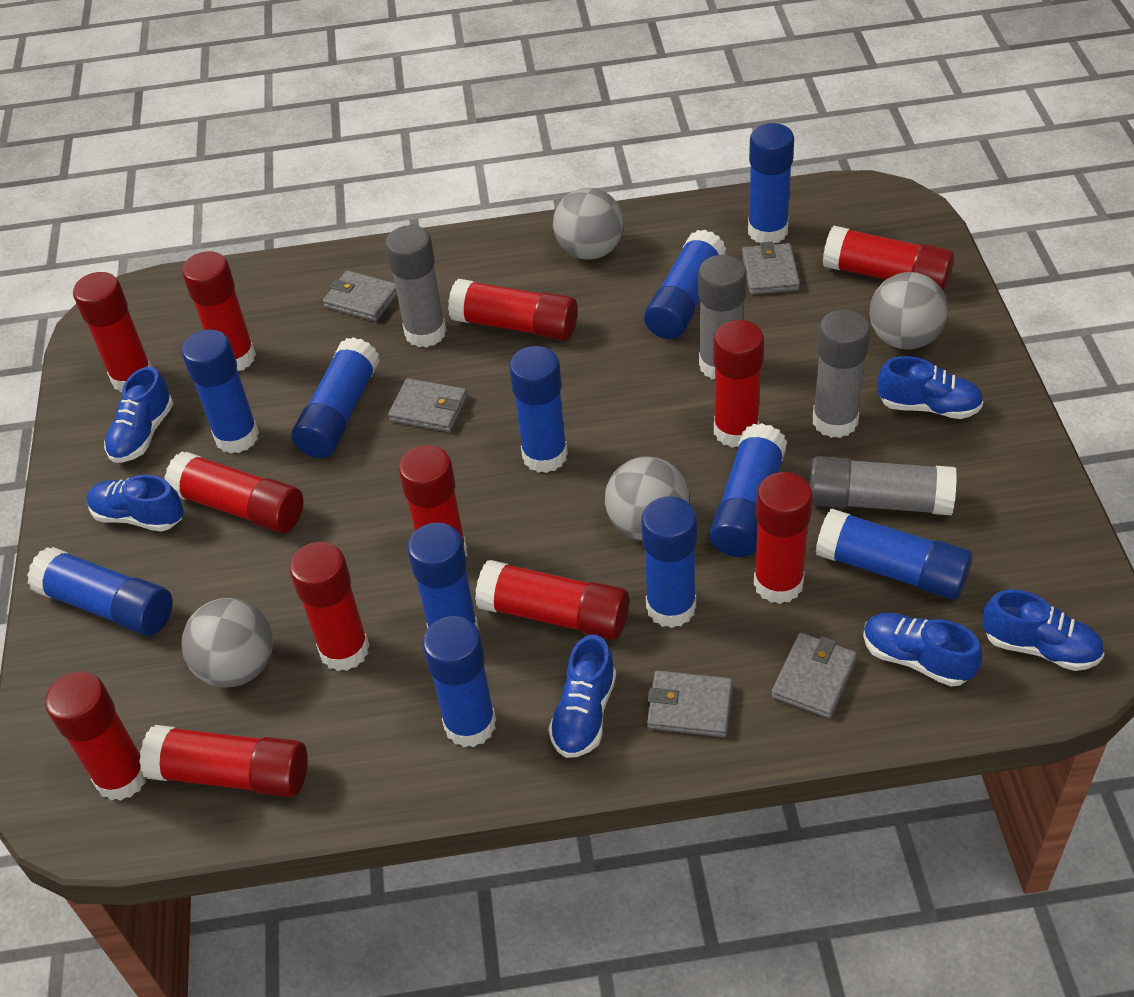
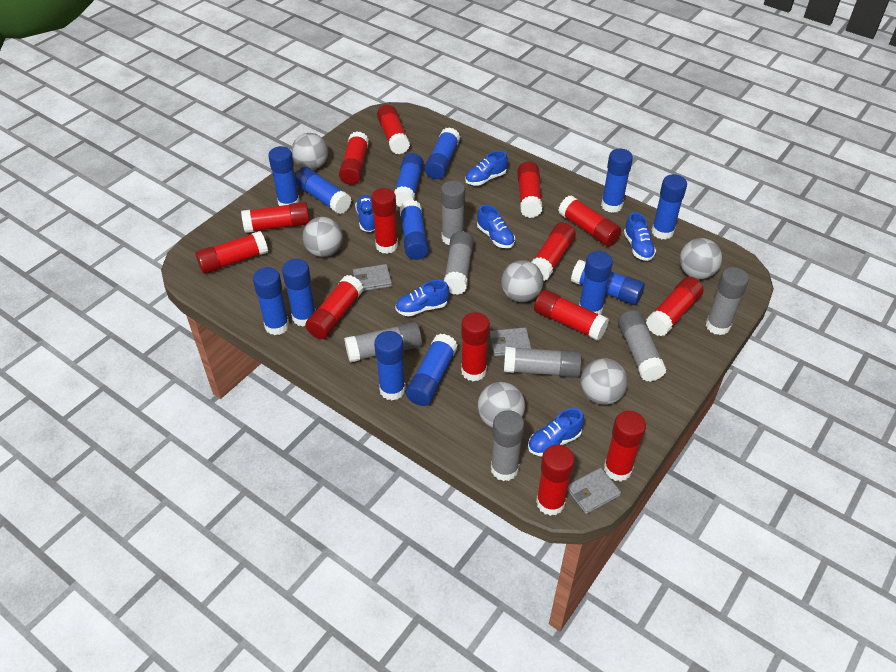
blue glue stick: 11 -> 13
grey ball: 4 -> 6
grey glue stick: 4 -> 7
grey wallet: 5 -> 3
red glue stick: 12 -> 14

